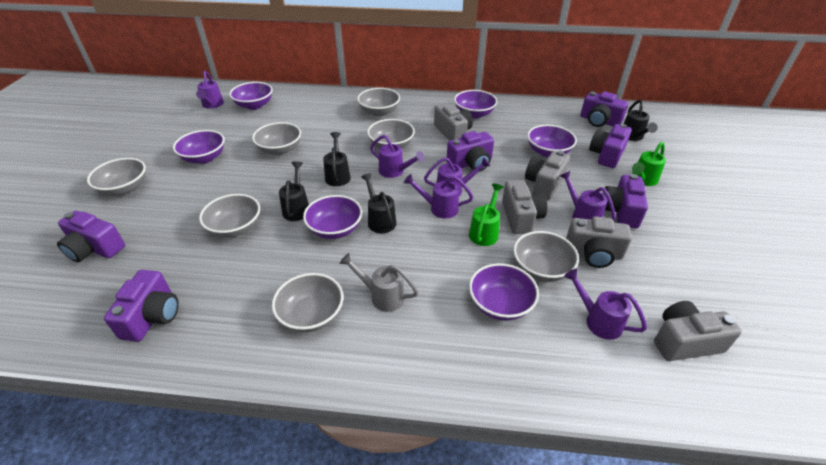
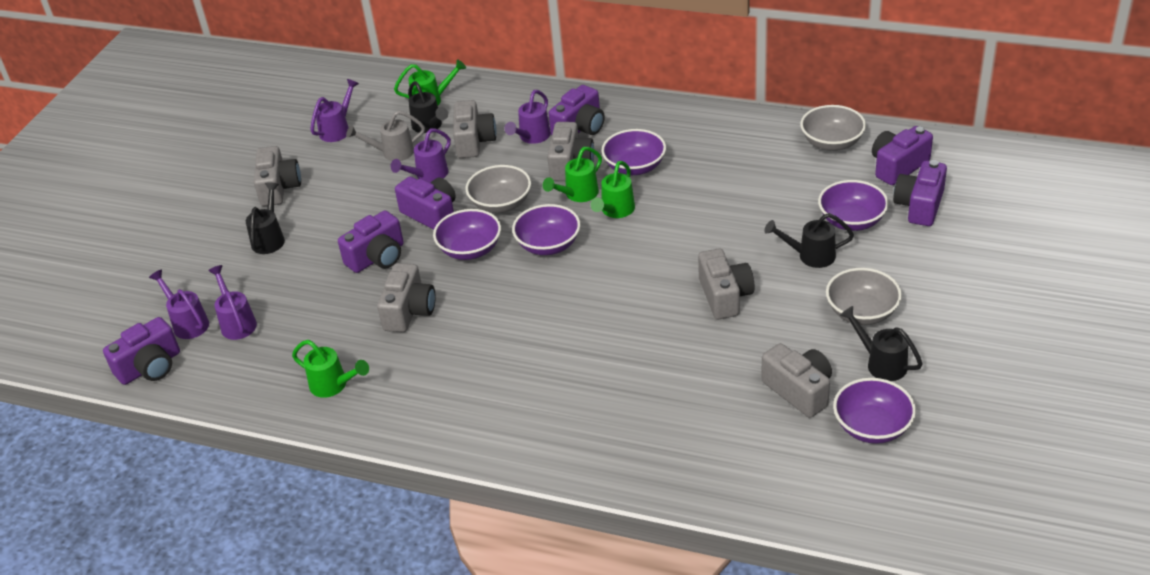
green watering can: 2 -> 4
grey bowl: 7 -> 3
grey camera: 5 -> 6
purple bowl: 6 -> 5
purple watering can: 6 -> 5

